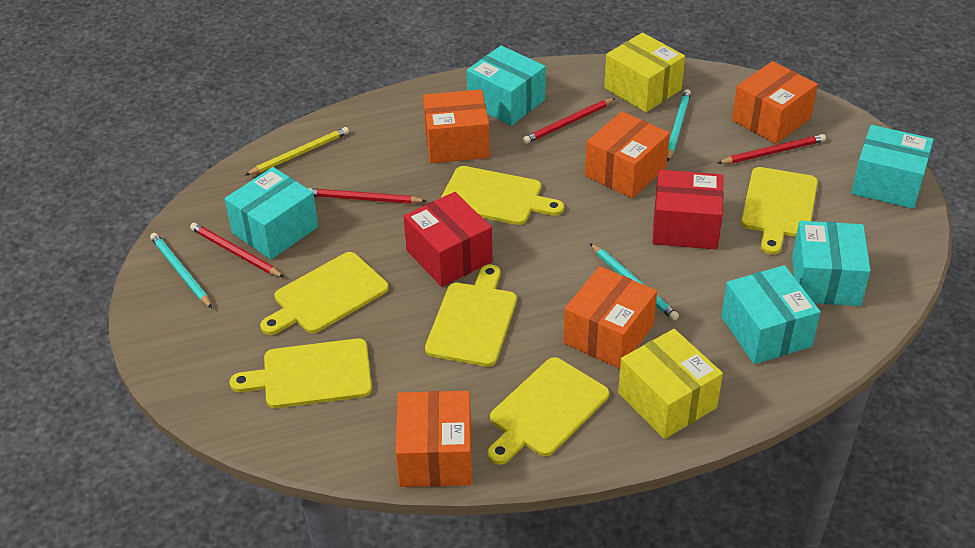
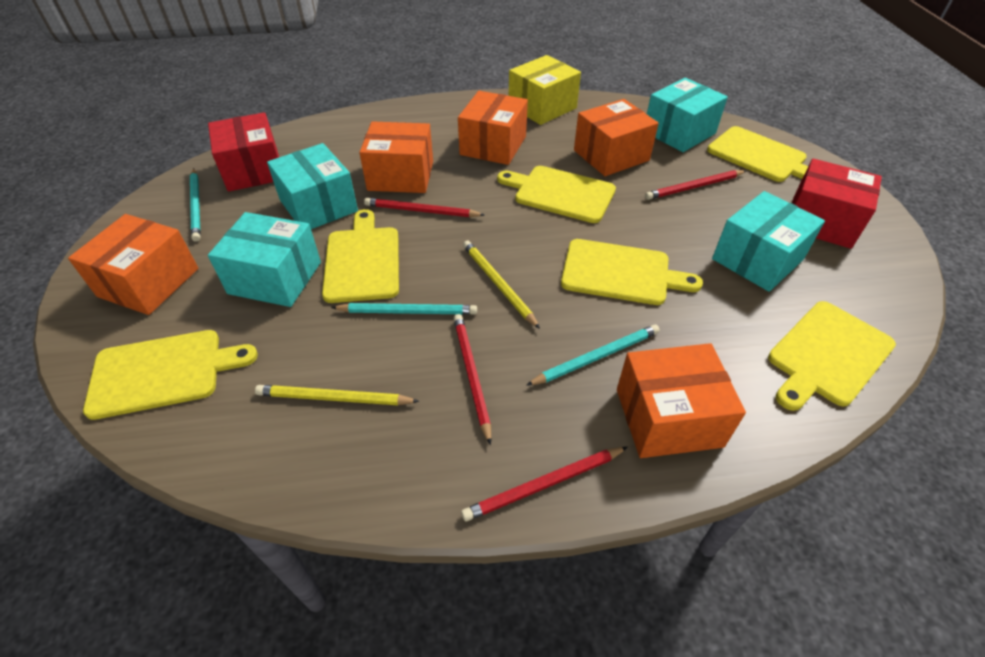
turquoise box: 5 -> 4
yellow box: 2 -> 1
yellow pencil: 1 -> 2

